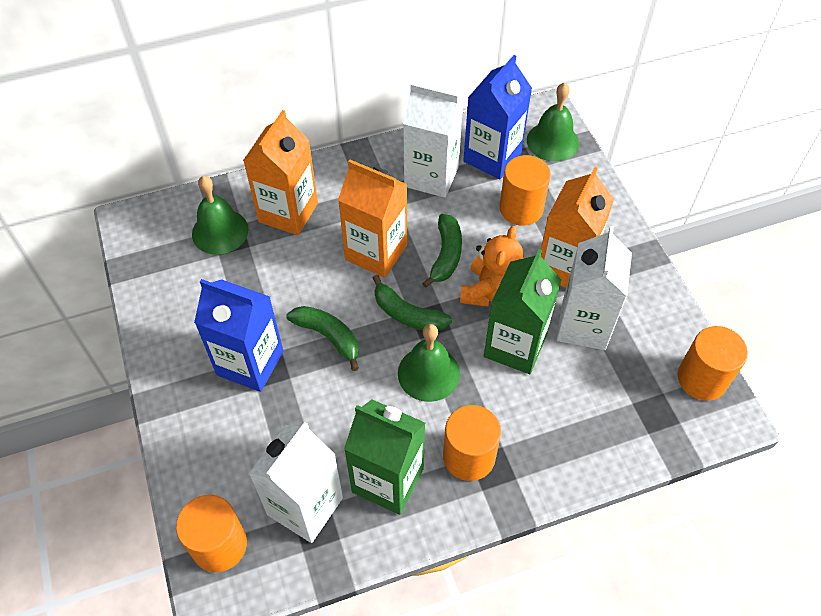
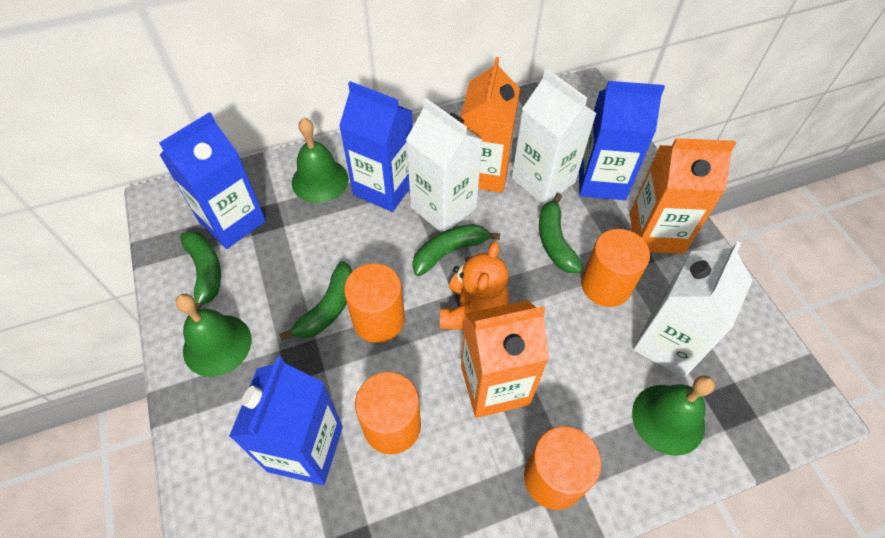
blue carton: 2 -> 4
green banana: 3 -> 4
green carton: 2 -> 0

